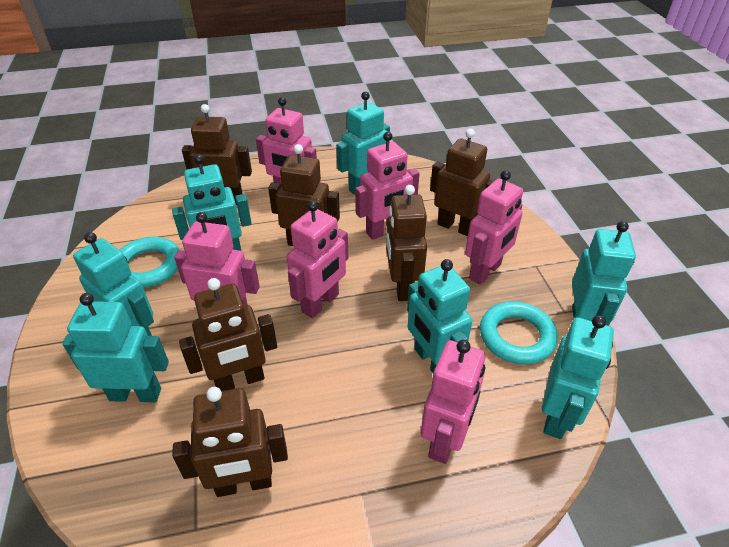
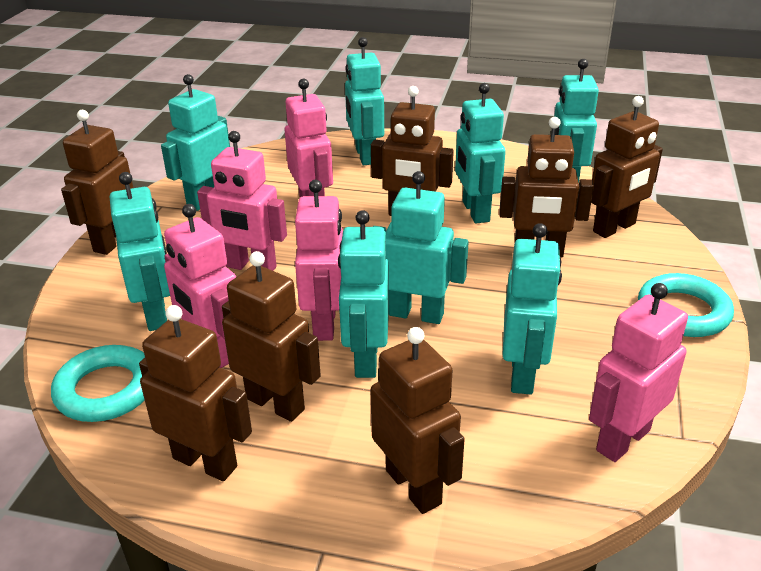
brown robot: 6 -> 7
pink robot: 6 -> 5
turquoise robot: 7 -> 8

